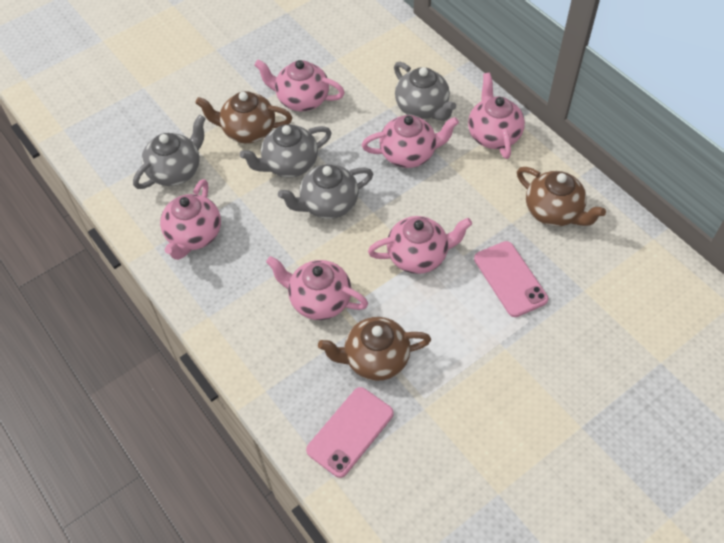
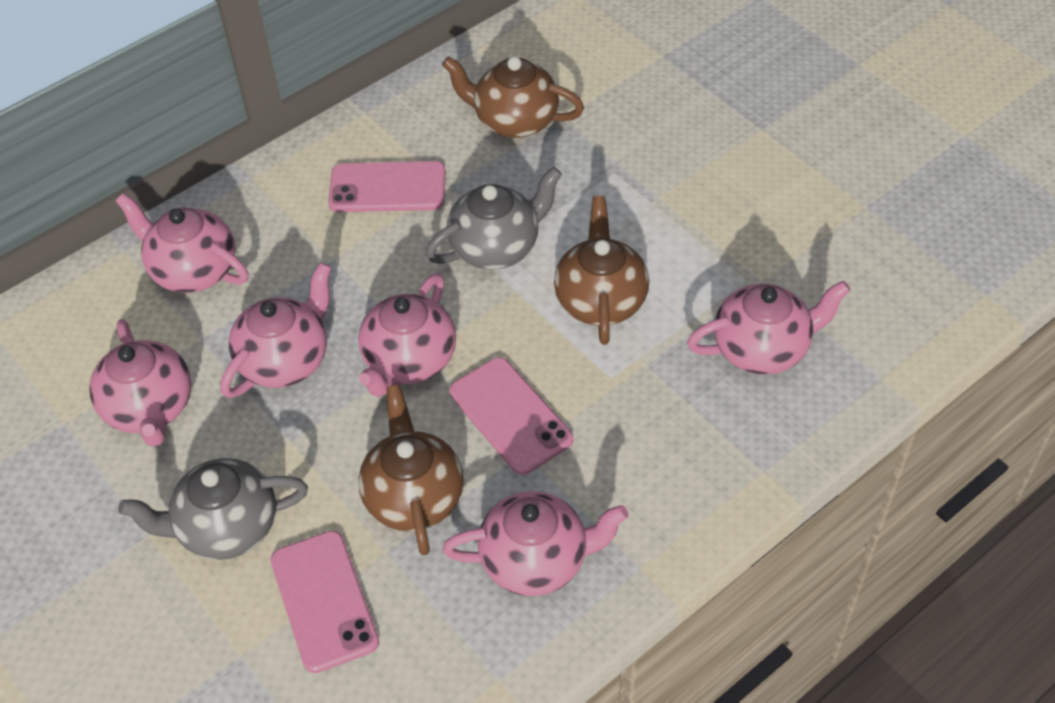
grey teapot: 4 -> 2
pink phone: 2 -> 3

